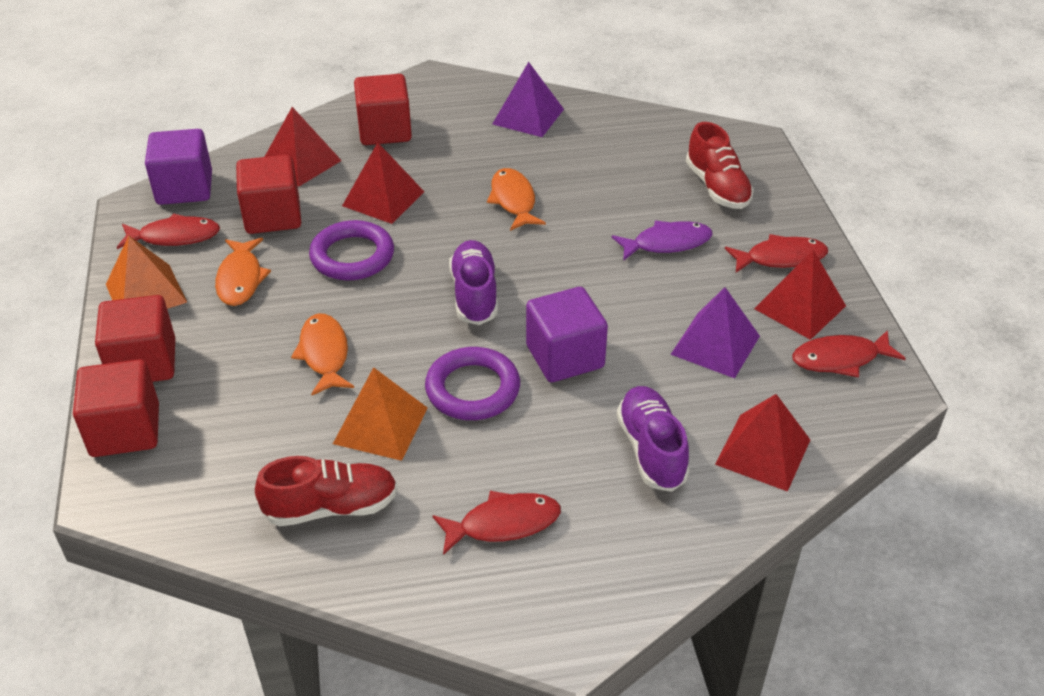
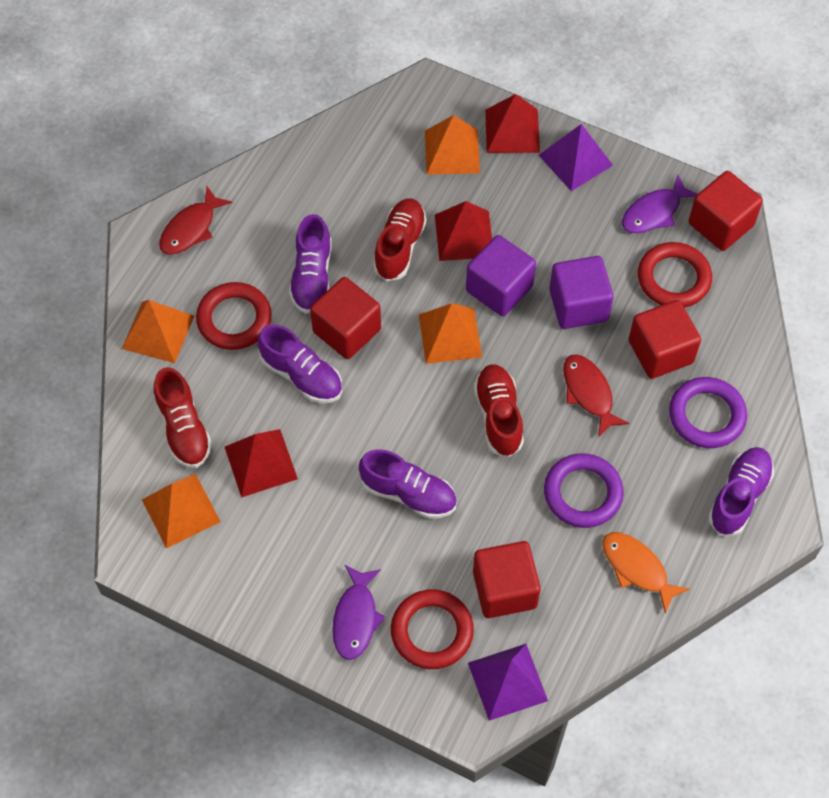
orange fish: 3 -> 1
orange pyramid: 2 -> 4
purple fish: 1 -> 2
purple shoe: 2 -> 4
red fish: 4 -> 2
red pyramid: 4 -> 3
red ring: 0 -> 3
red shoe: 2 -> 3

